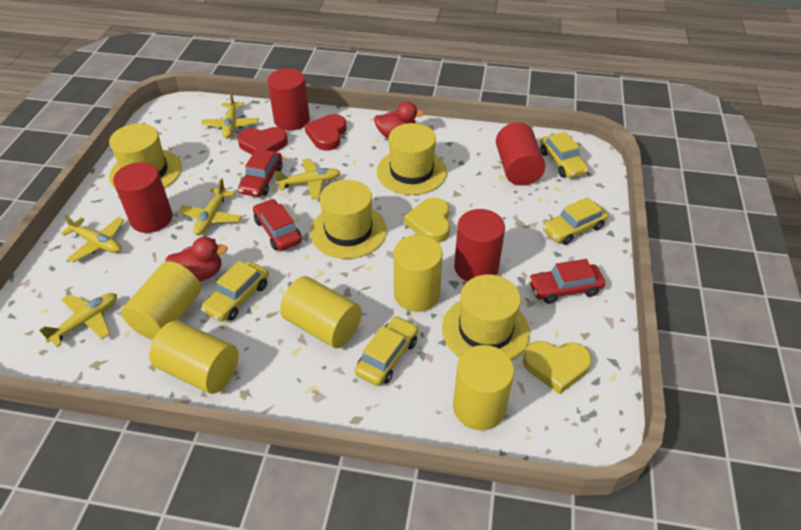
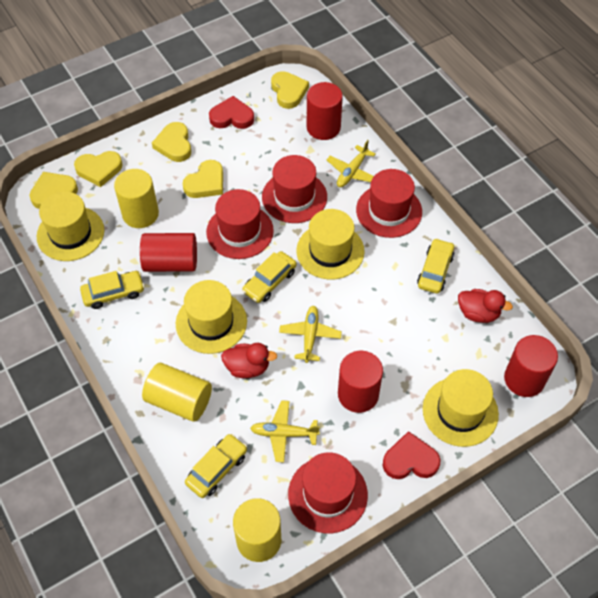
red car: 3 -> 0
red hat: 0 -> 4
yellow cylinder: 5 -> 3
yellow heart: 2 -> 5
yellow plane: 5 -> 3

